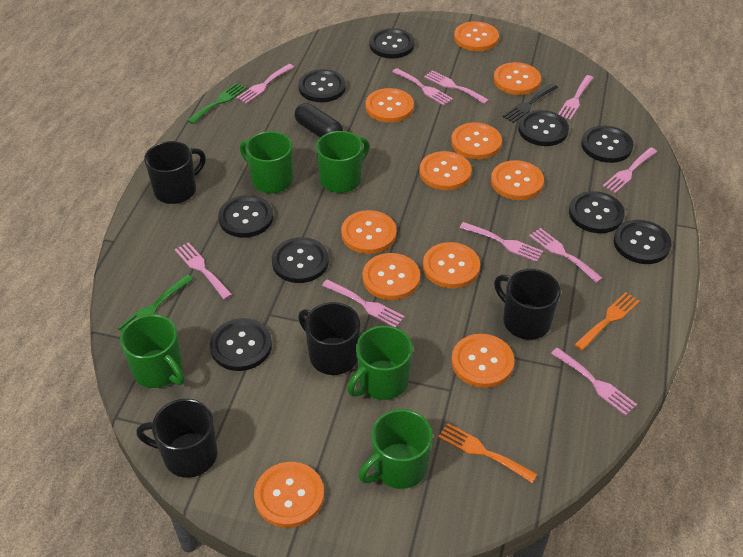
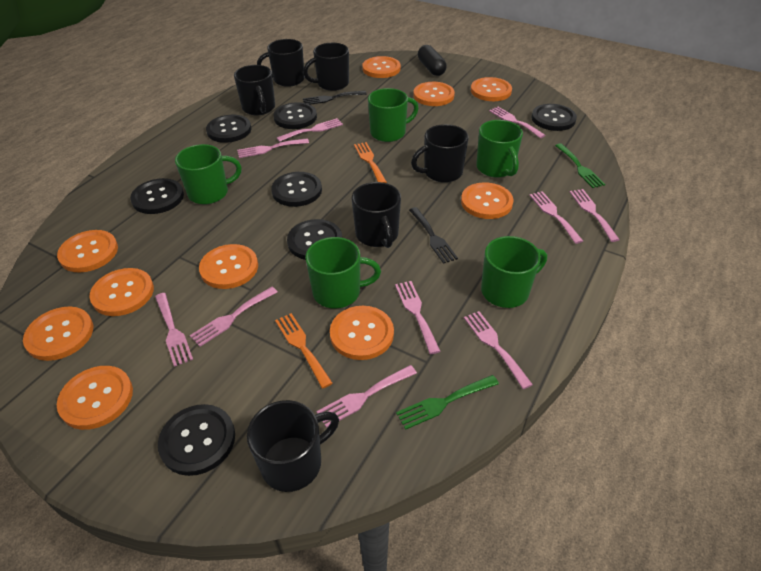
black button: 9 -> 7
black fork: 1 -> 2
black mug: 4 -> 6
orange button: 11 -> 10

